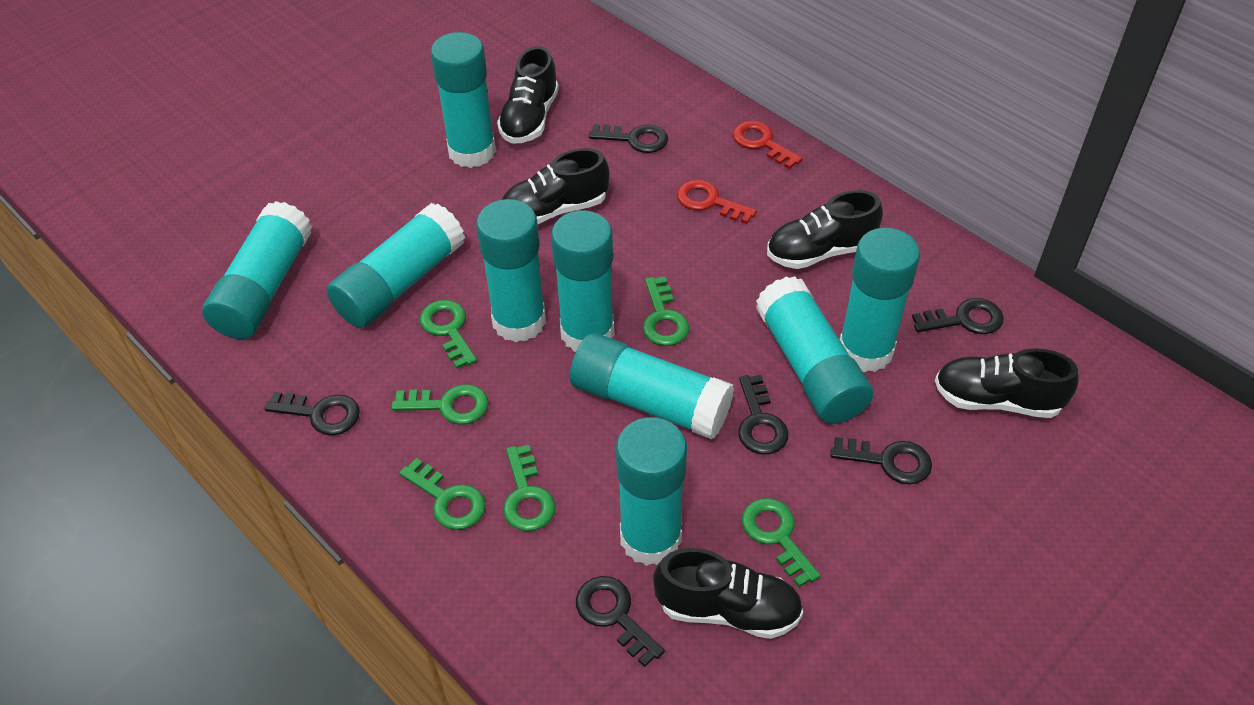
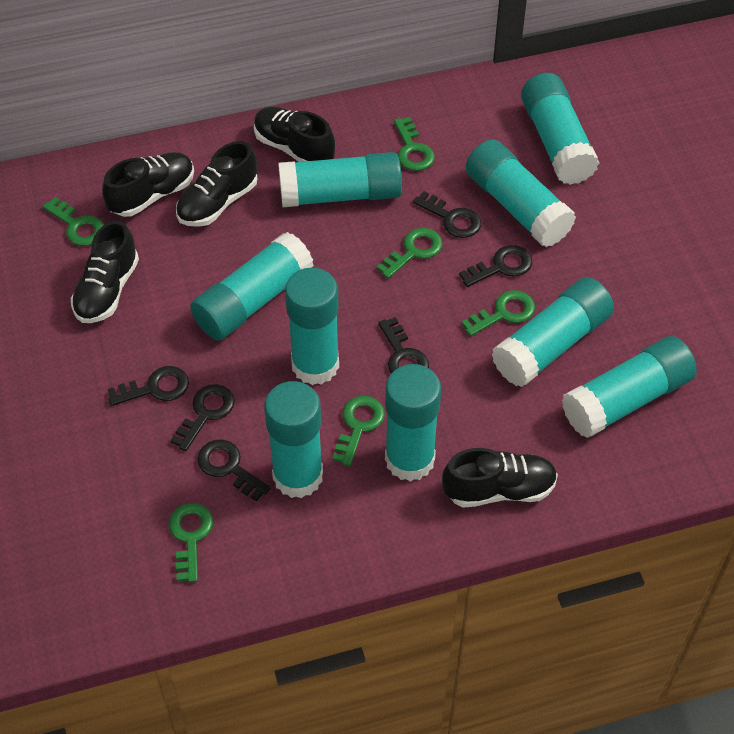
red key: 2 -> 0

